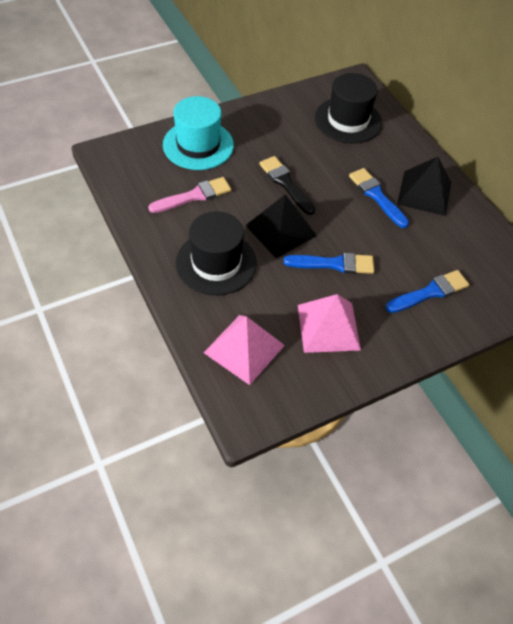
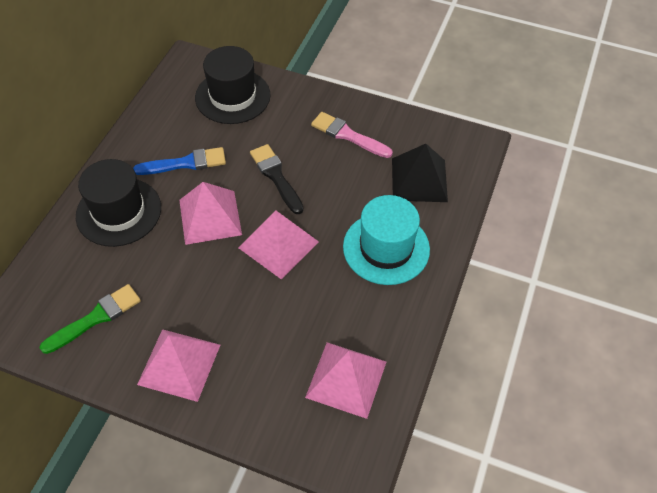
black pyramid: 2 -> 1
blue brush: 3 -> 1
green brush: 0 -> 1
pink pyramid: 2 -> 4

